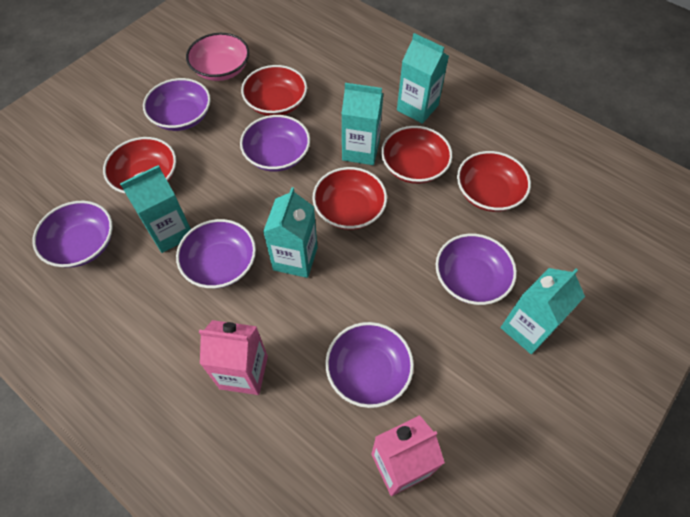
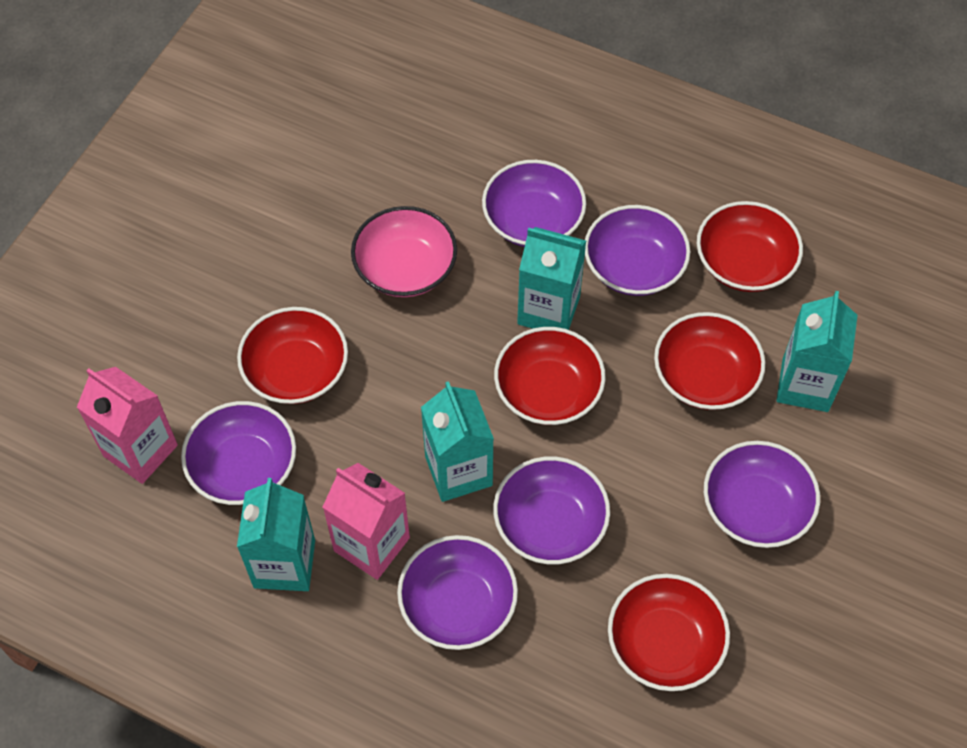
turquoise carton: 5 -> 4

